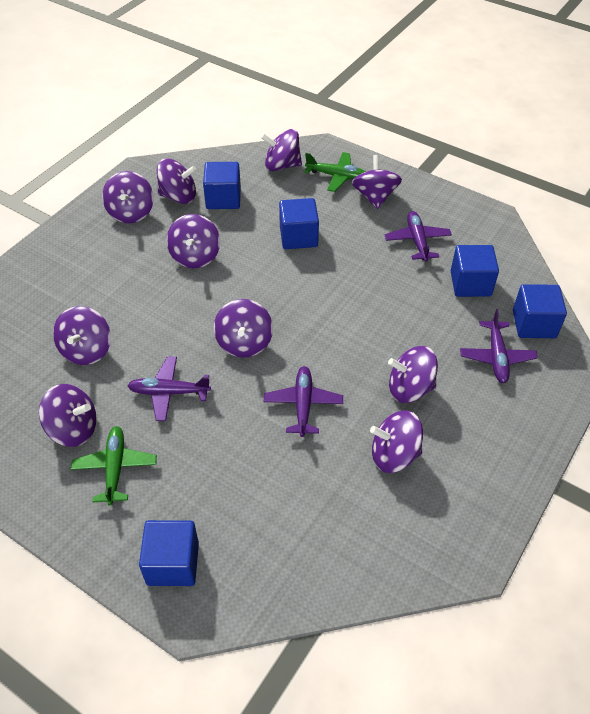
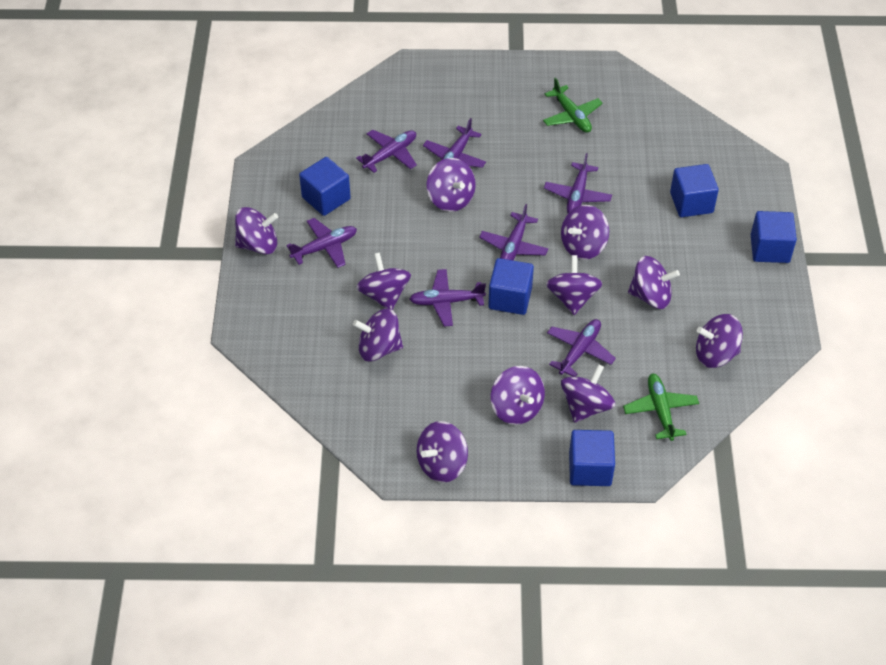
purple plane: 4 -> 7
purple spinning top: 10 -> 11

